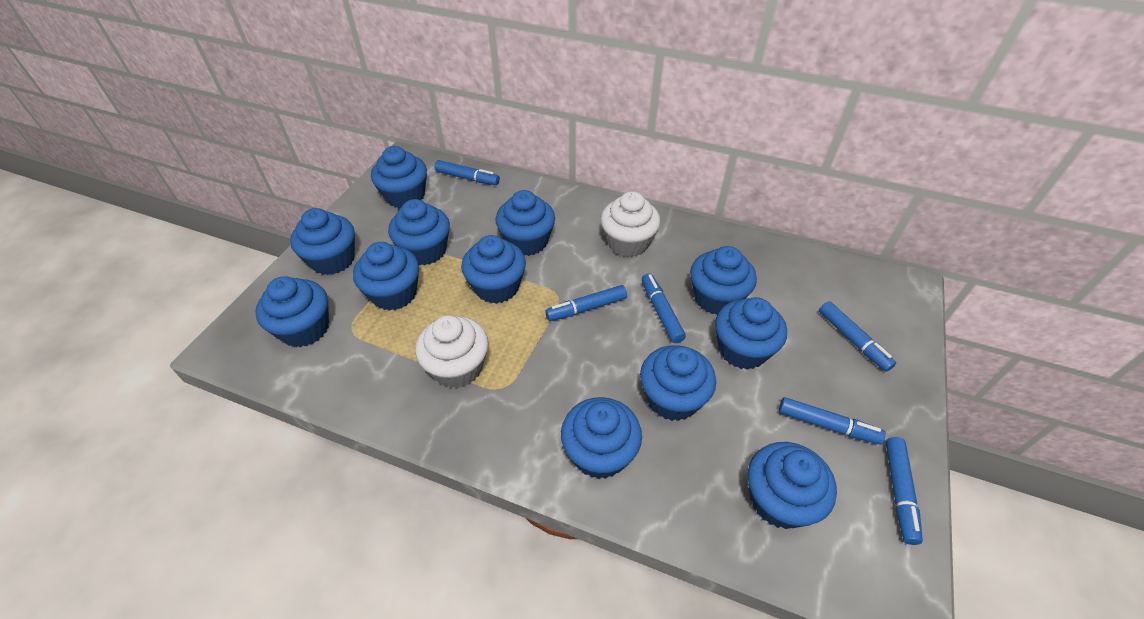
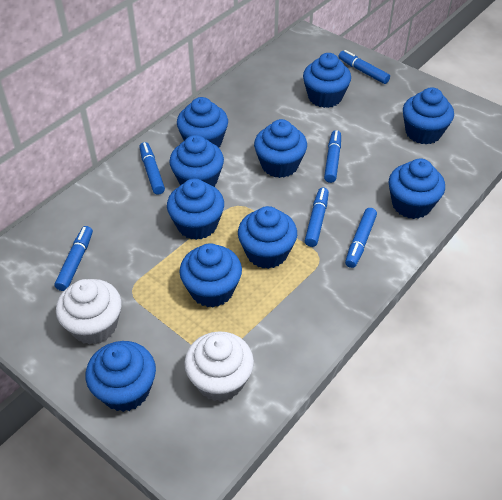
blue cupcake: 12 -> 10

